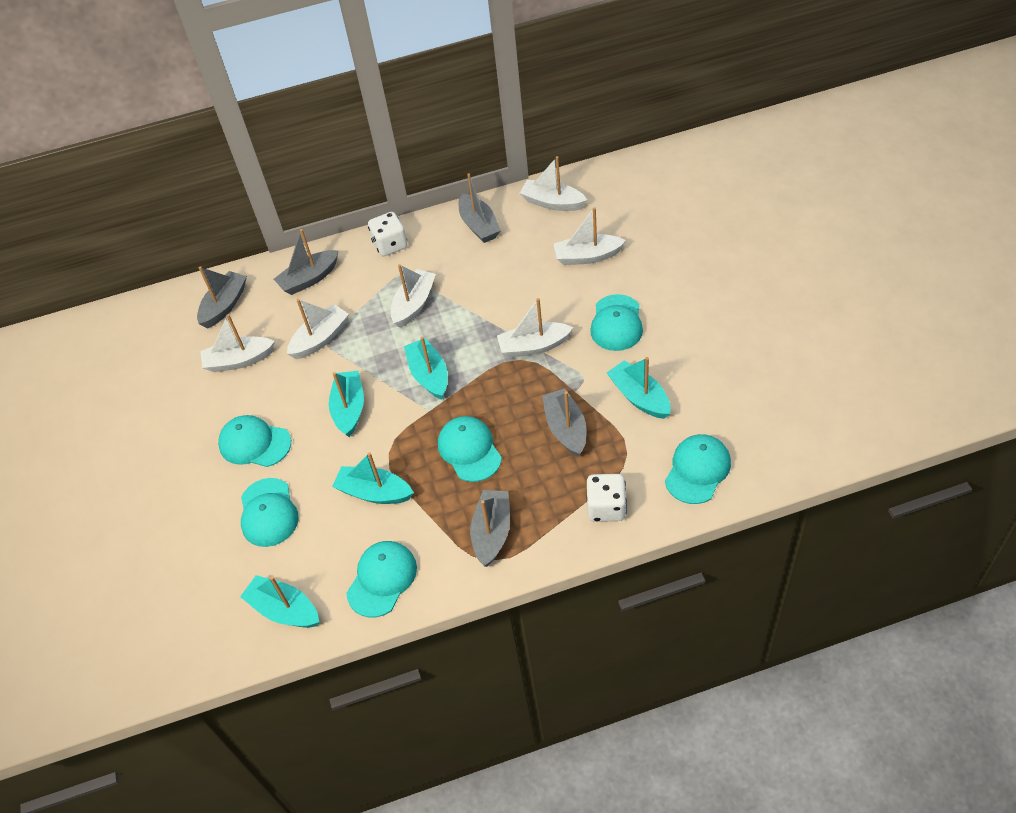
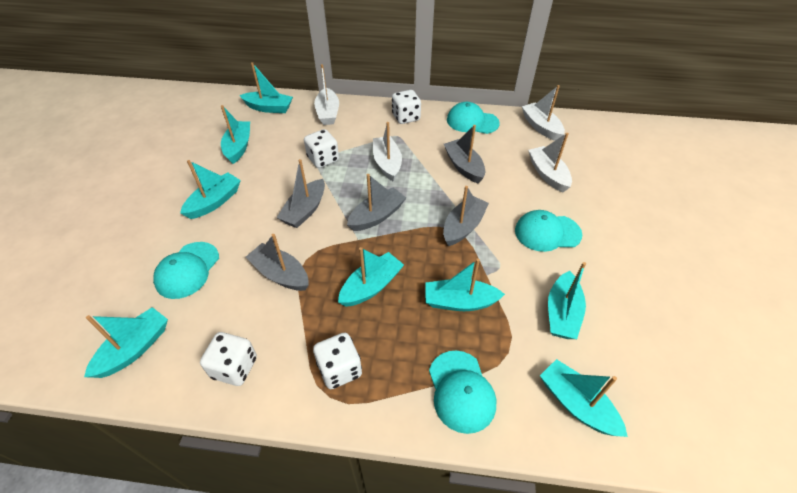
turquoise boat: 5 -> 8
turquoise cap: 6 -> 4
white boat: 6 -> 4
white dice: 2 -> 4

